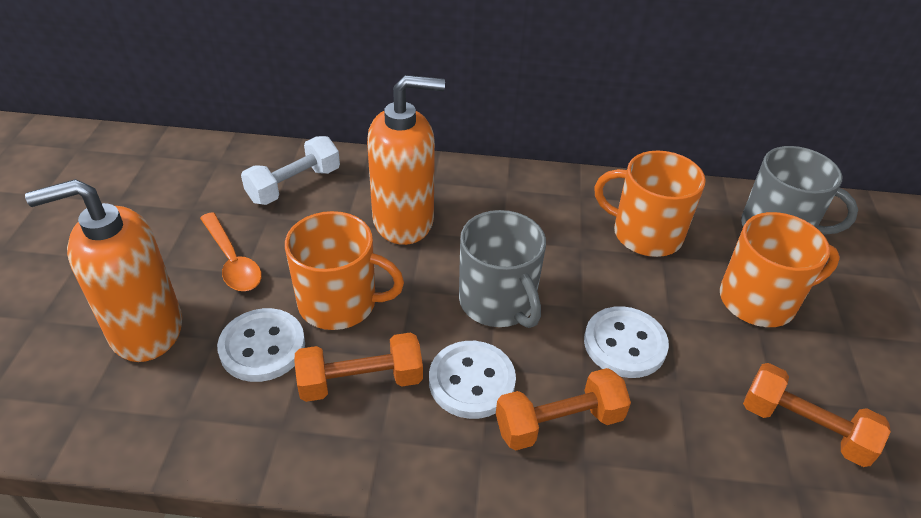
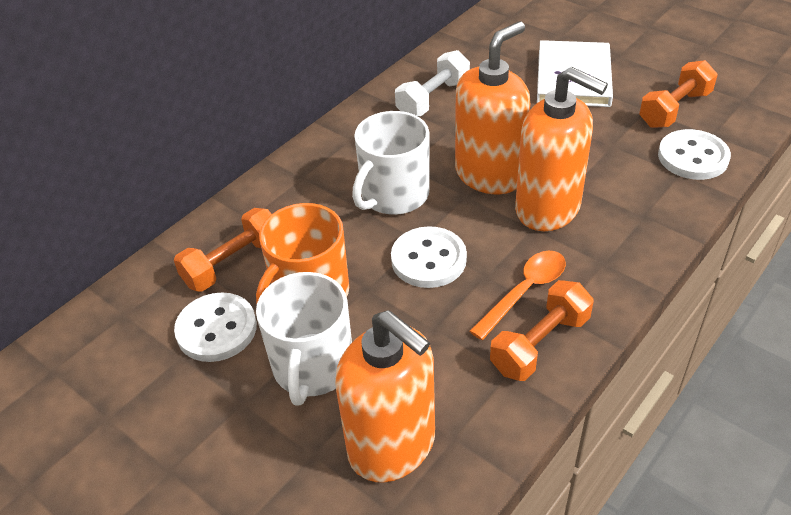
grey mug: 2 -> 0
orange mug: 3 -> 1
orange soap dispenser: 2 -> 3
white book: 0 -> 1
white mug: 0 -> 2

